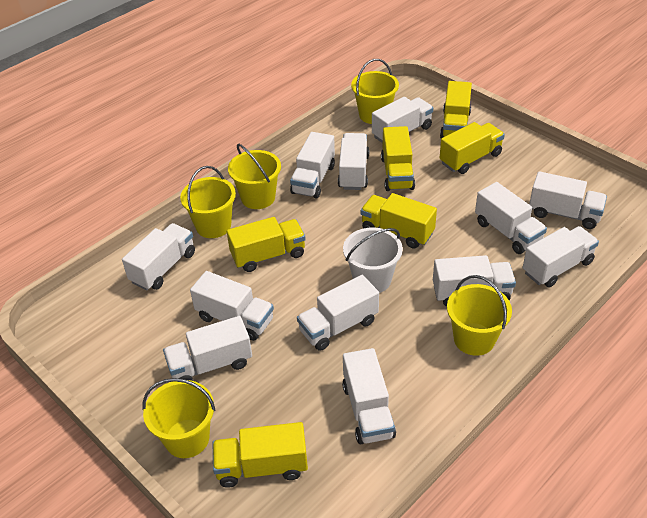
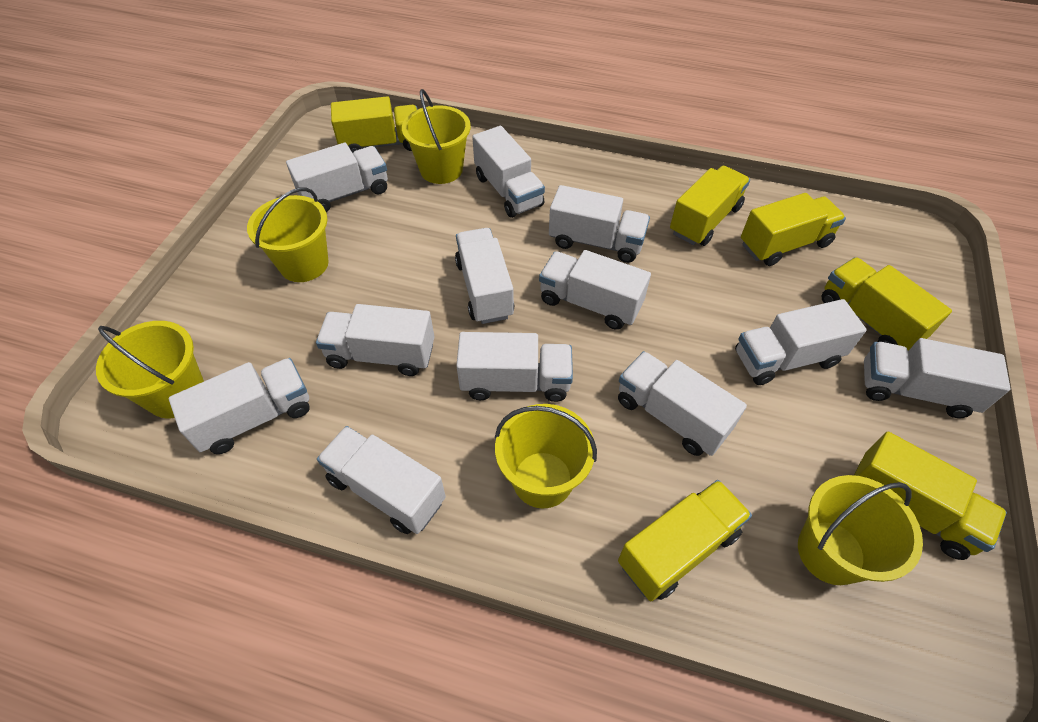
white bucket: 1 -> 0

